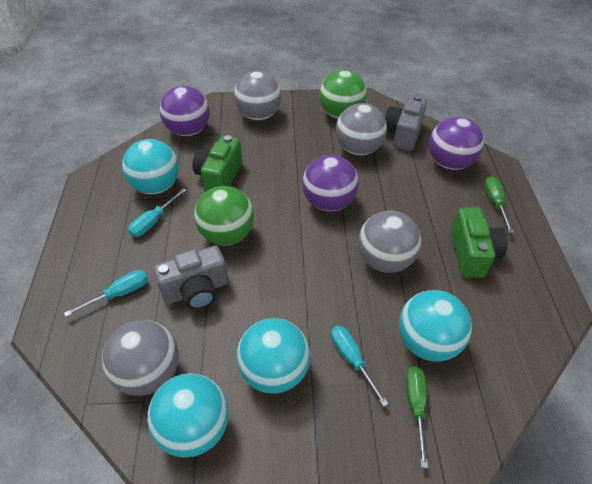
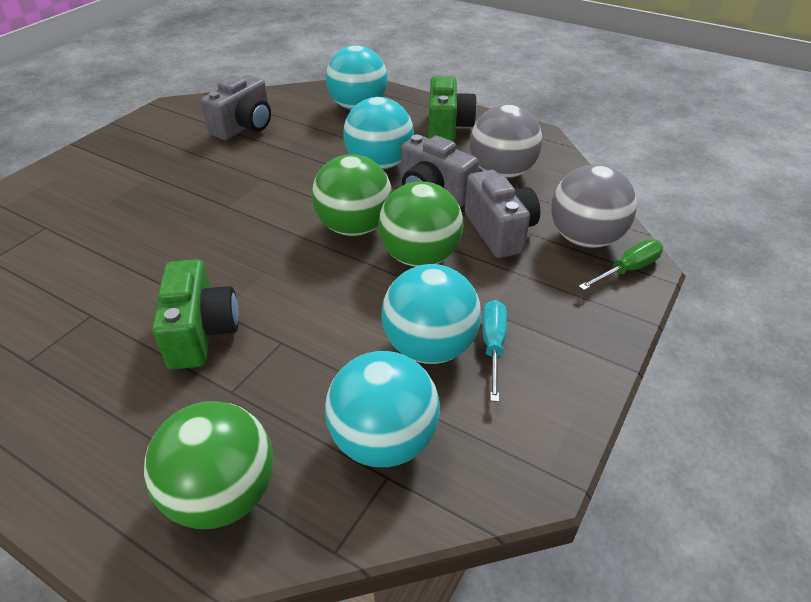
green ball: 2 -> 3
green screwdriver: 2 -> 1
grey ball: 4 -> 2
grey camera: 2 -> 3
purple ball: 3 -> 0
turquoise screwdriver: 3 -> 1

